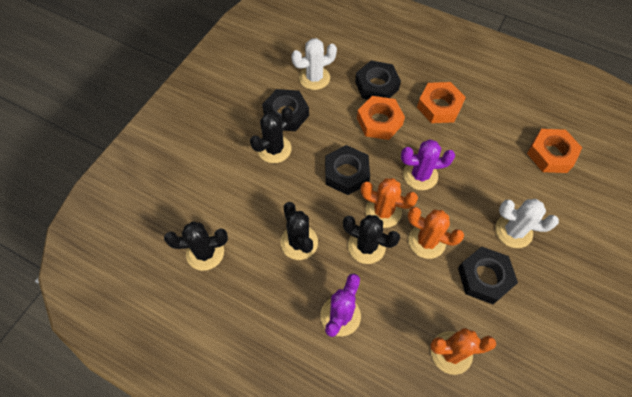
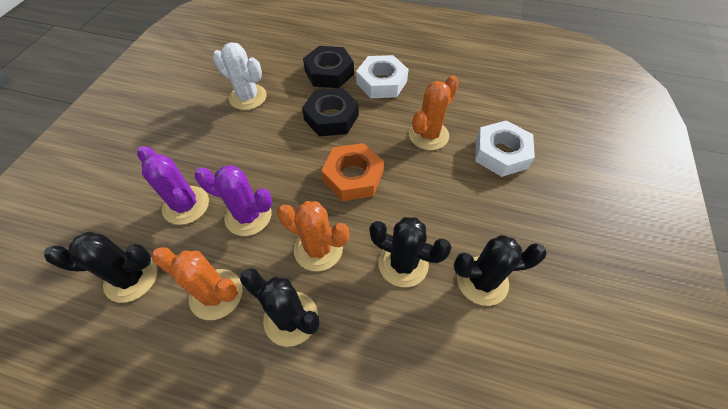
black nut: 4 -> 2
orange nut: 3 -> 1
white cactus: 2 -> 1
white nut: 0 -> 2

